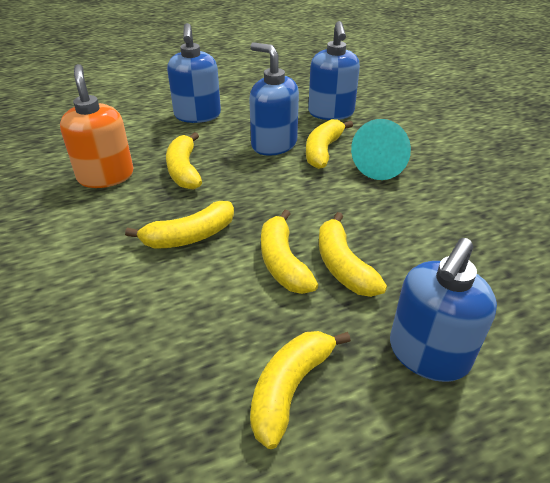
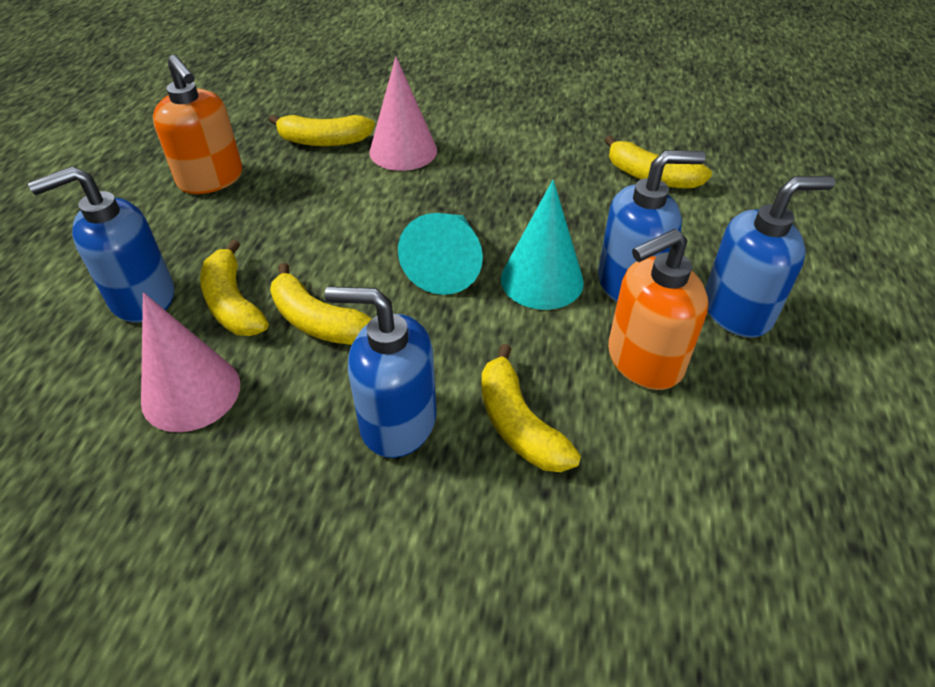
orange soap dispenser: 1 -> 2
pink cone: 0 -> 2
turquoise cone: 1 -> 2
yellow banana: 6 -> 5

